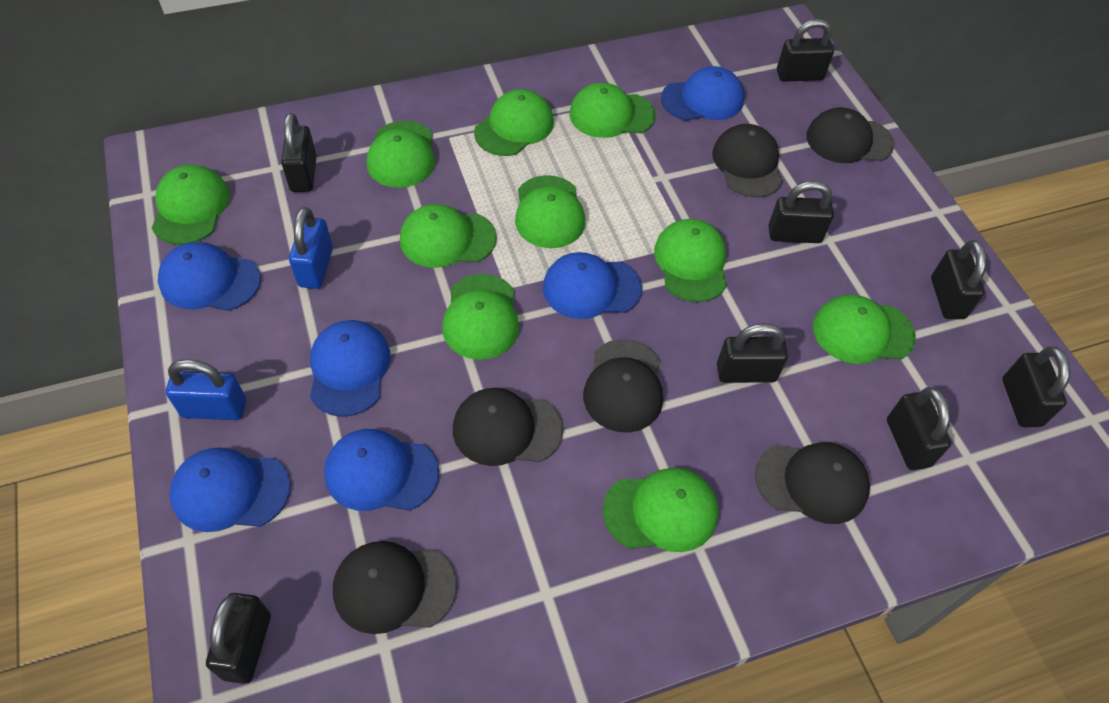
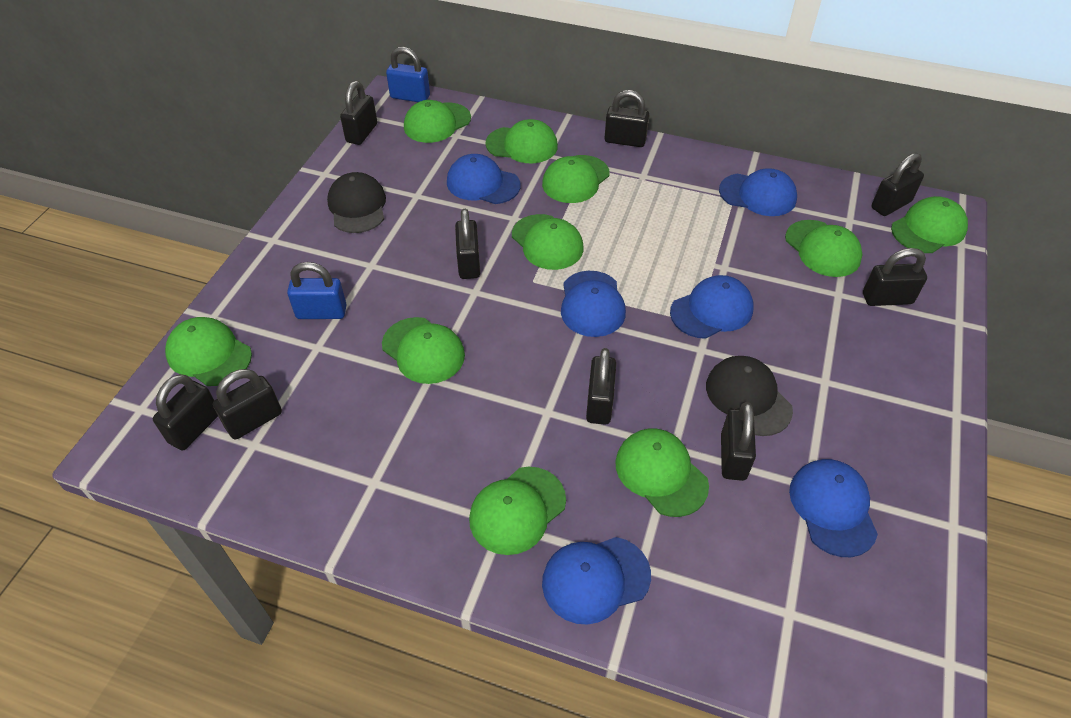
black cap: 6 -> 2
black padlock: 8 -> 9

